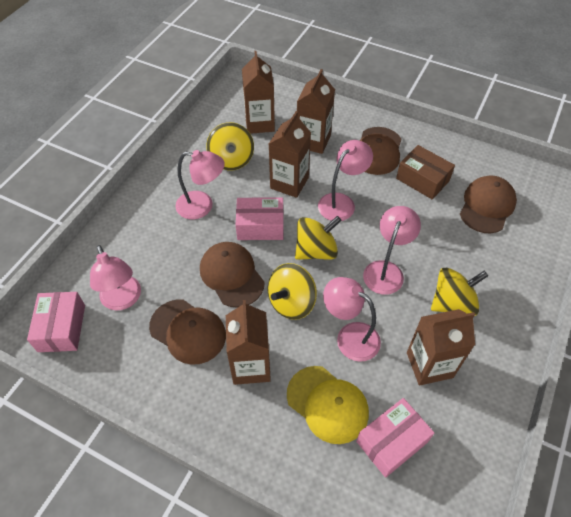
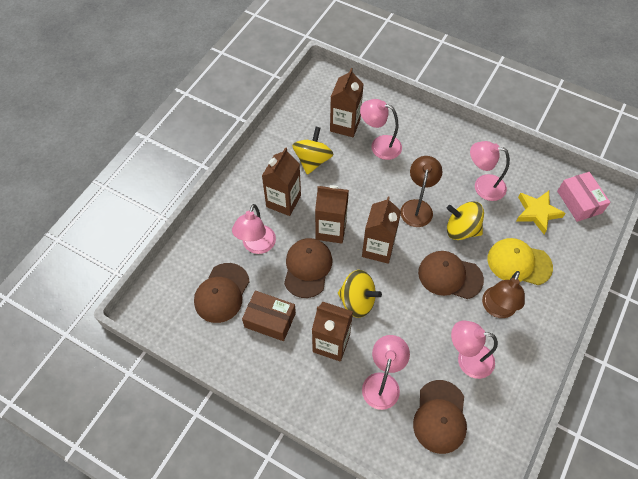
brown lamp: 0 -> 2
pink box: 3 -> 1
yellow spinning top: 4 -> 3
yellow star: 0 -> 1

